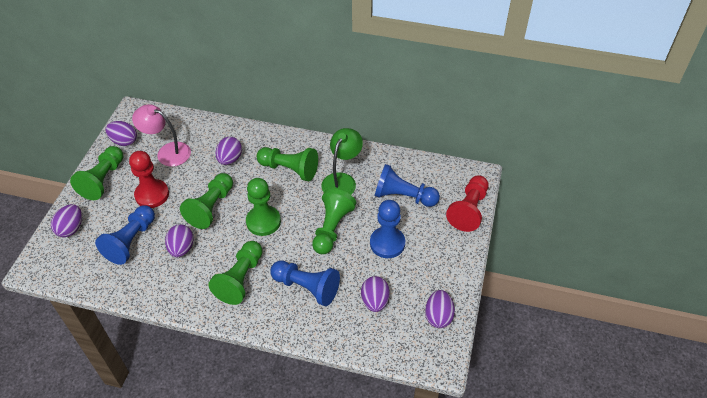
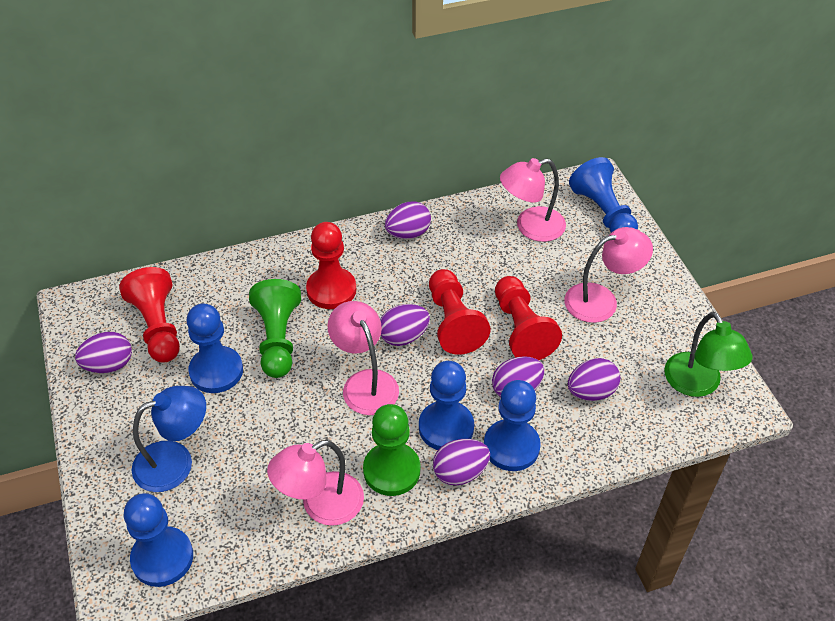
blue lamp: 0 -> 1
blue pawn: 4 -> 5
green pawn: 6 -> 2
pink lamp: 1 -> 4
red pawn: 2 -> 4

